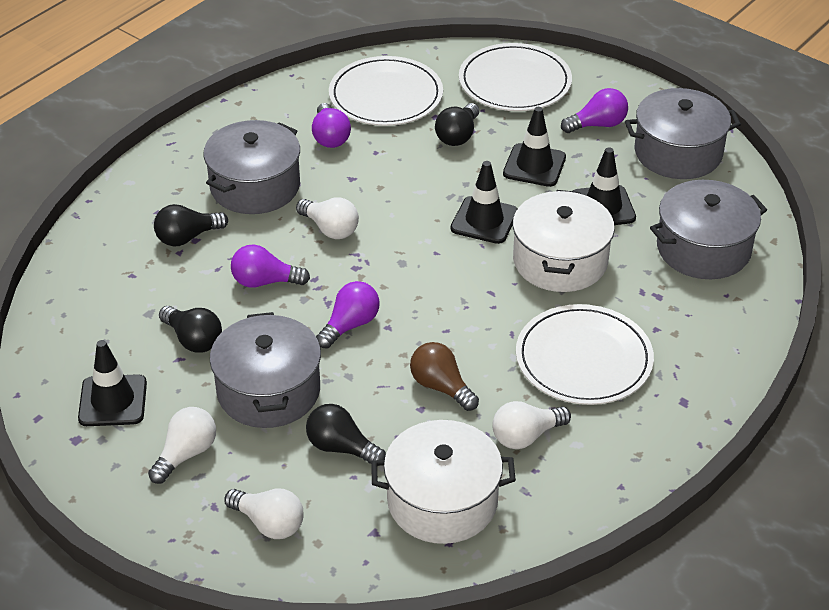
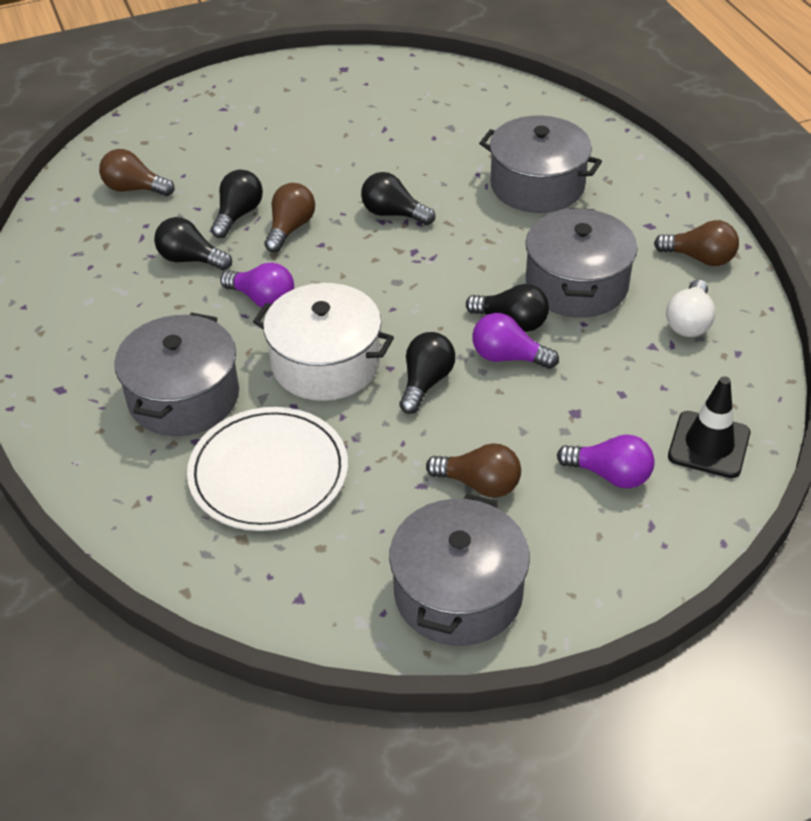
black light bulb: 4 -> 5
black traffic cone: 4 -> 1
brown light bulb: 1 -> 4
purple light bulb: 4 -> 3
white light bulb: 4 -> 1
white plate: 3 -> 1
white pot: 2 -> 1

